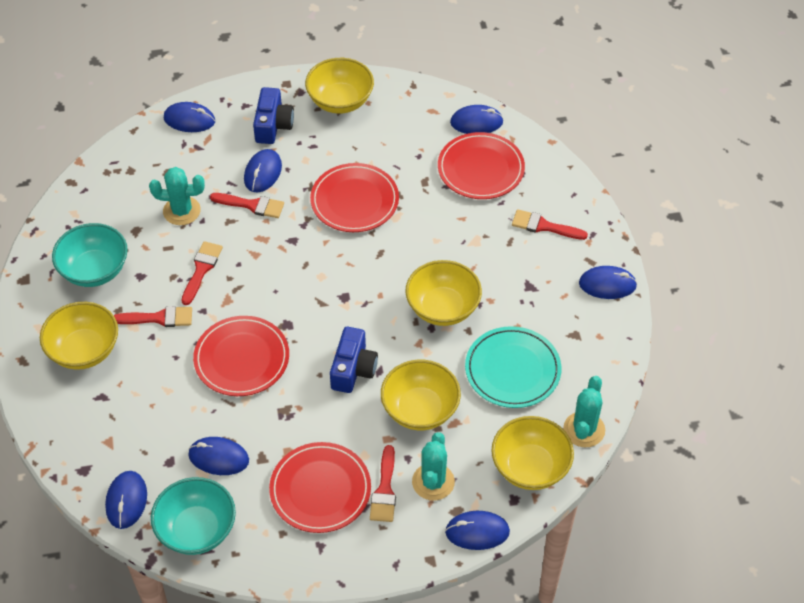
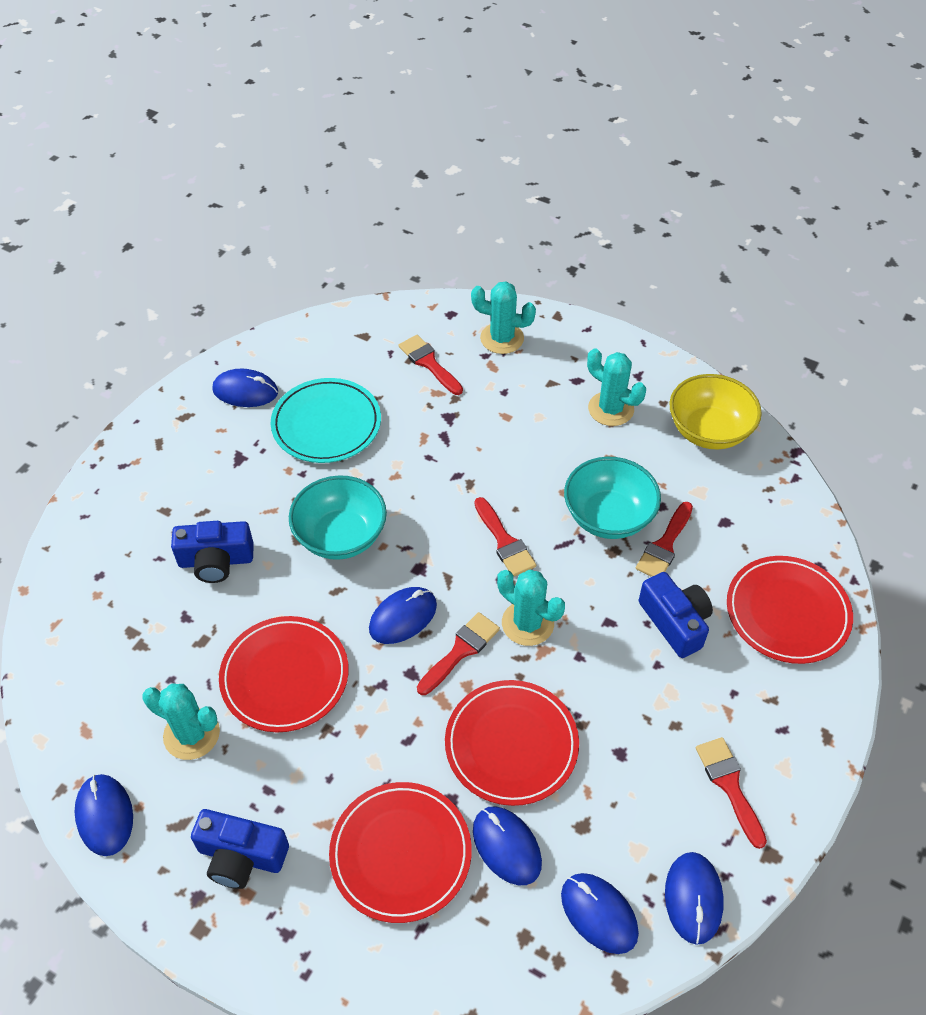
blue camera: 2 -> 3
blue mouse: 7 -> 6
turquoise cactus: 3 -> 4
yellow bowl: 5 -> 1

